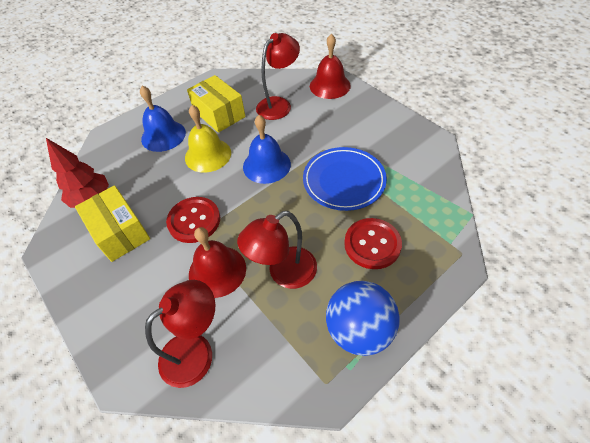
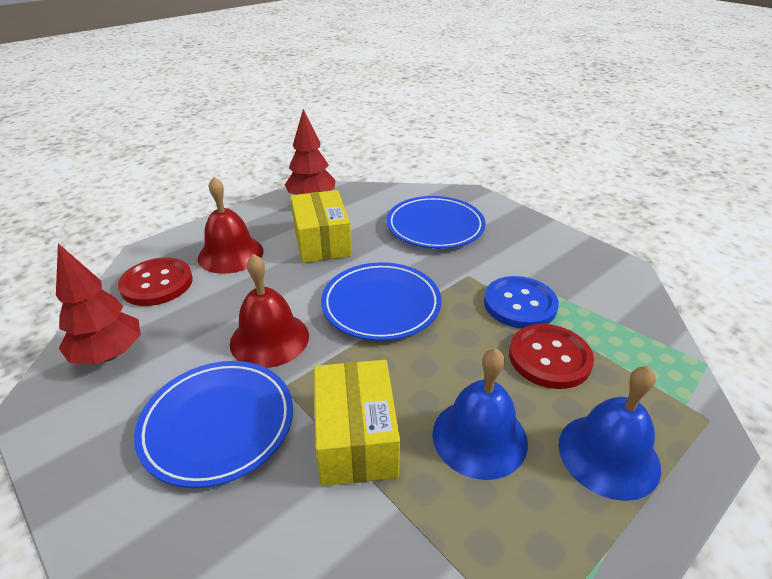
blue ball: 1 -> 0
blue button: 0 -> 1
blue plate: 1 -> 3
red lamp: 3 -> 0
red tree: 1 -> 2
yellow bell: 1 -> 0

